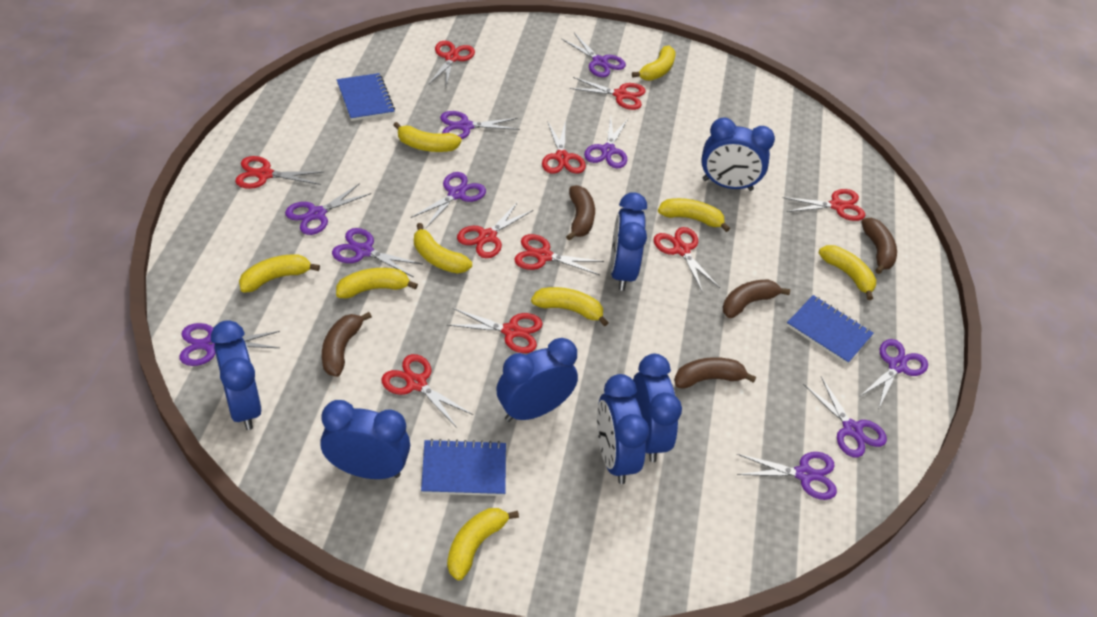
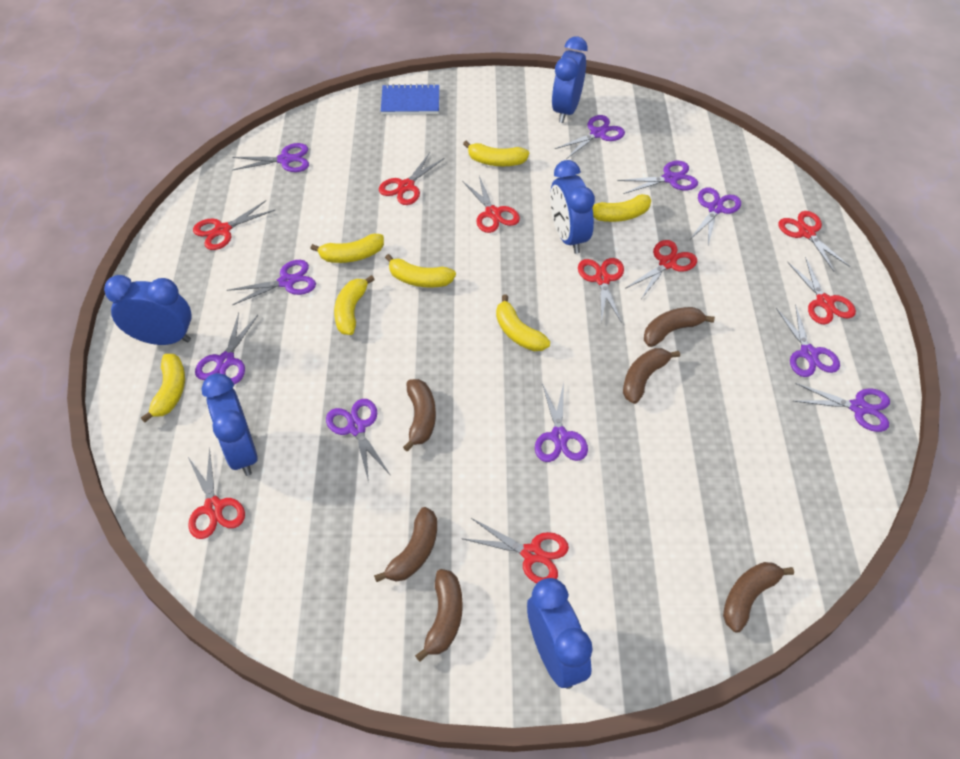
blue clock: 7 -> 5
blue notebook: 3 -> 1
brown banana: 5 -> 6
red scissors: 10 -> 9
yellow banana: 9 -> 7

